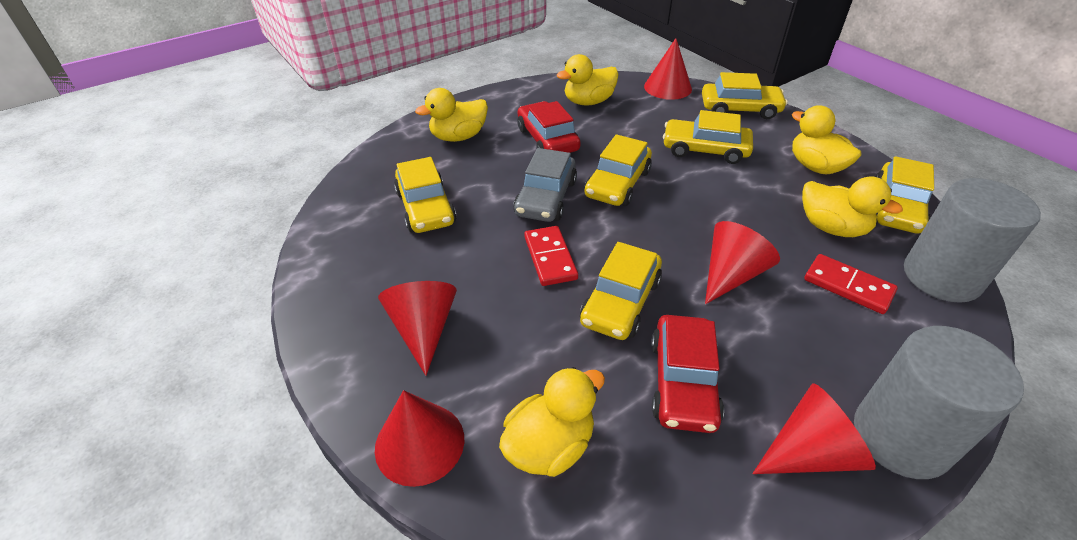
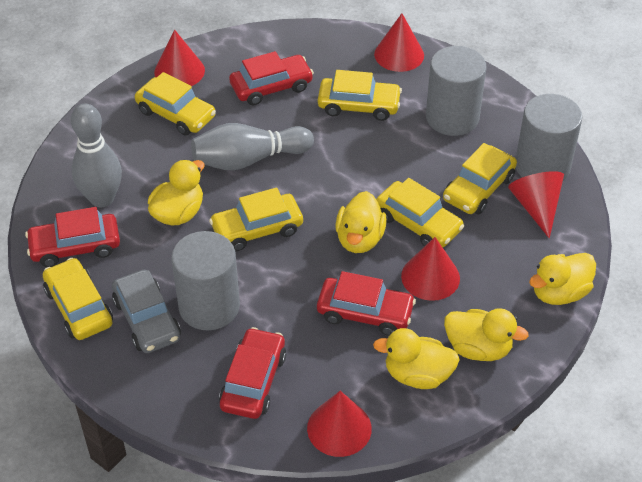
grey bowling pin: 0 -> 2
grey cylinder: 2 -> 3
red car: 2 -> 4
red domino: 2 -> 0

